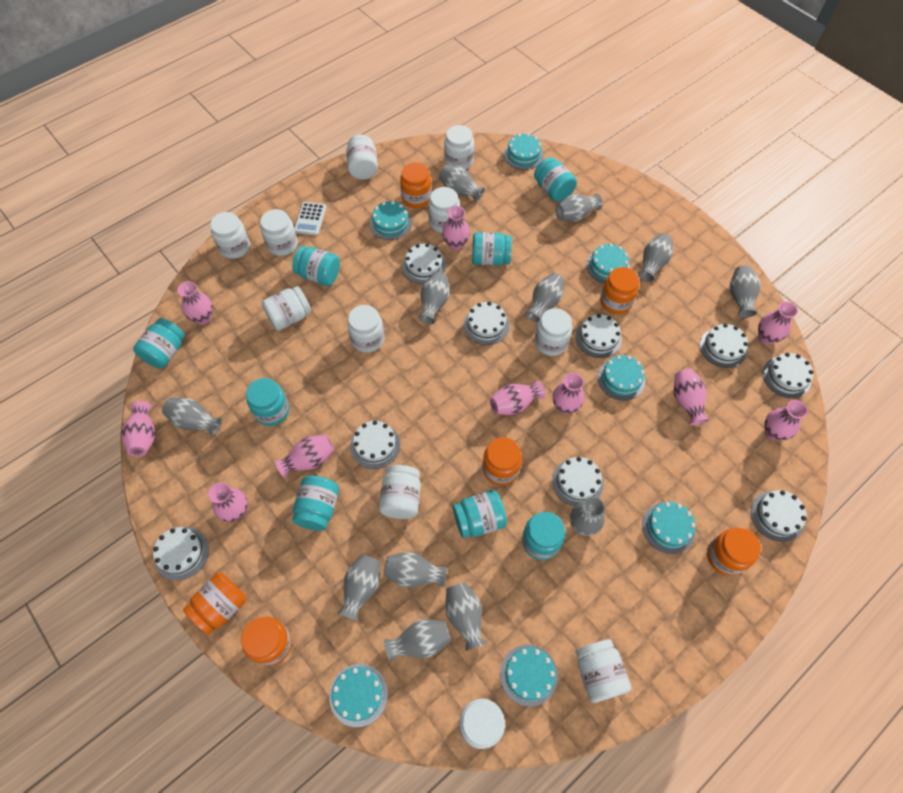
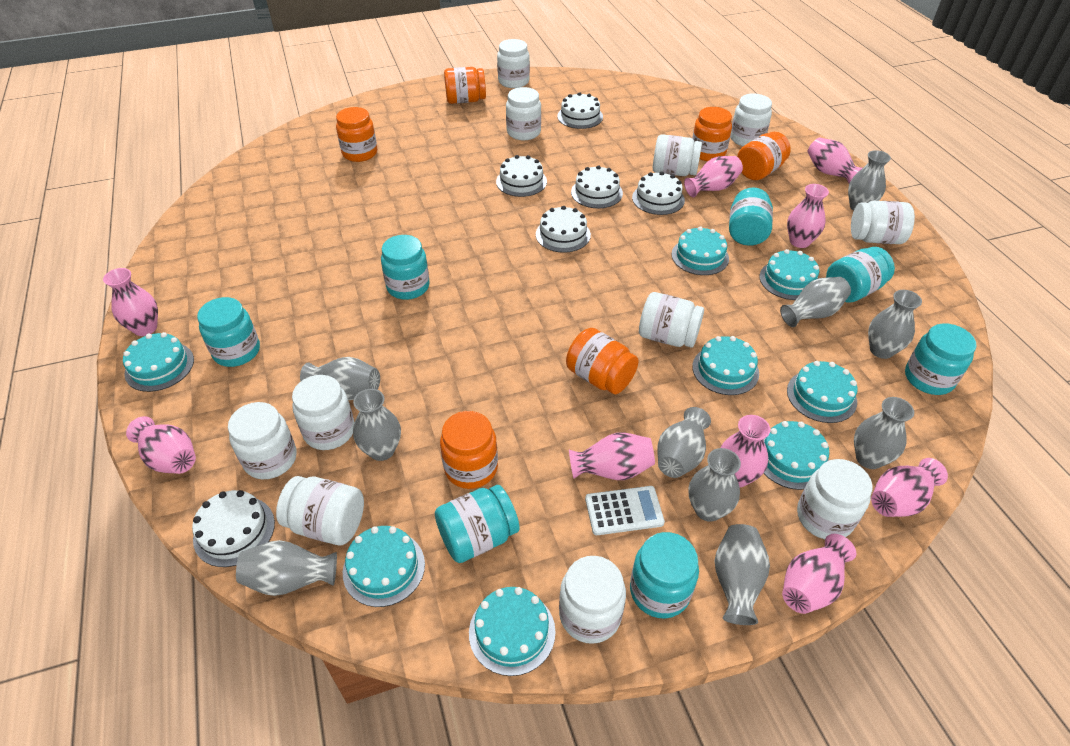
grey vase: 12 -> 10
pink vase: 10 -> 9
turquoise cake: 7 -> 8
turquoise jar: 8 -> 7
white cake: 9 -> 6

